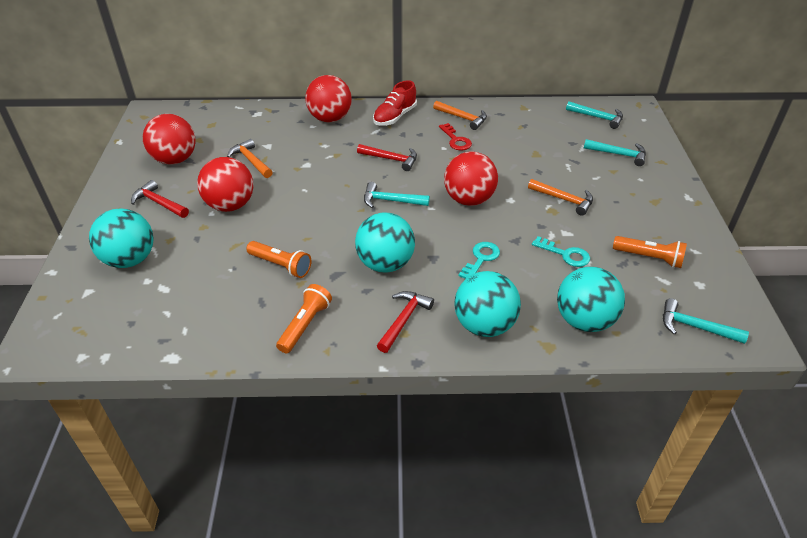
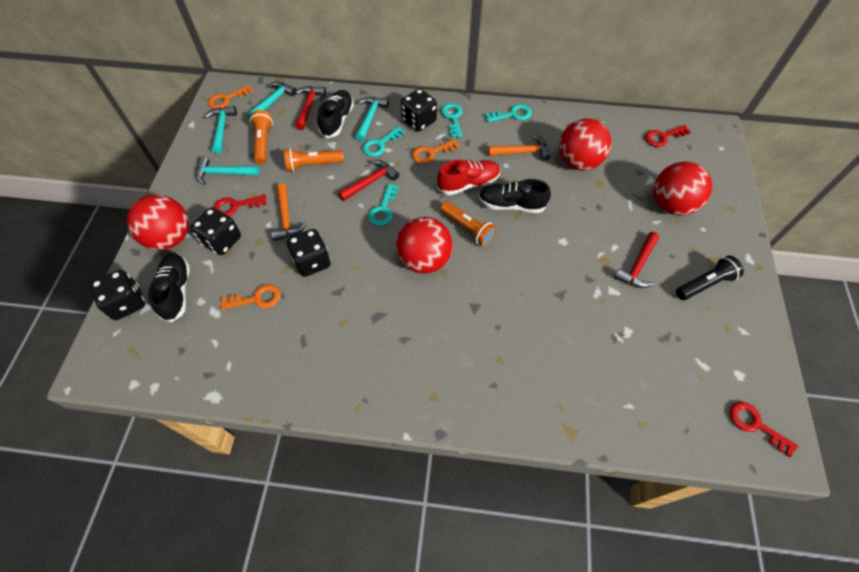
black dice: 0 -> 4
black flashlight: 0 -> 1
black shoe: 0 -> 3
orange hammer: 3 -> 2
orange key: 0 -> 3
red key: 1 -> 3
turquoise ball: 4 -> 0
turquoise key: 2 -> 4

